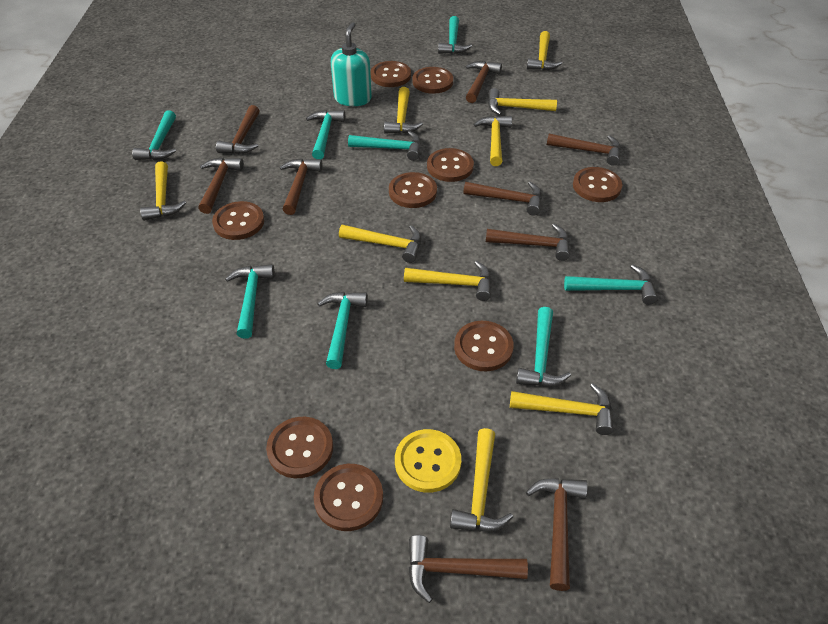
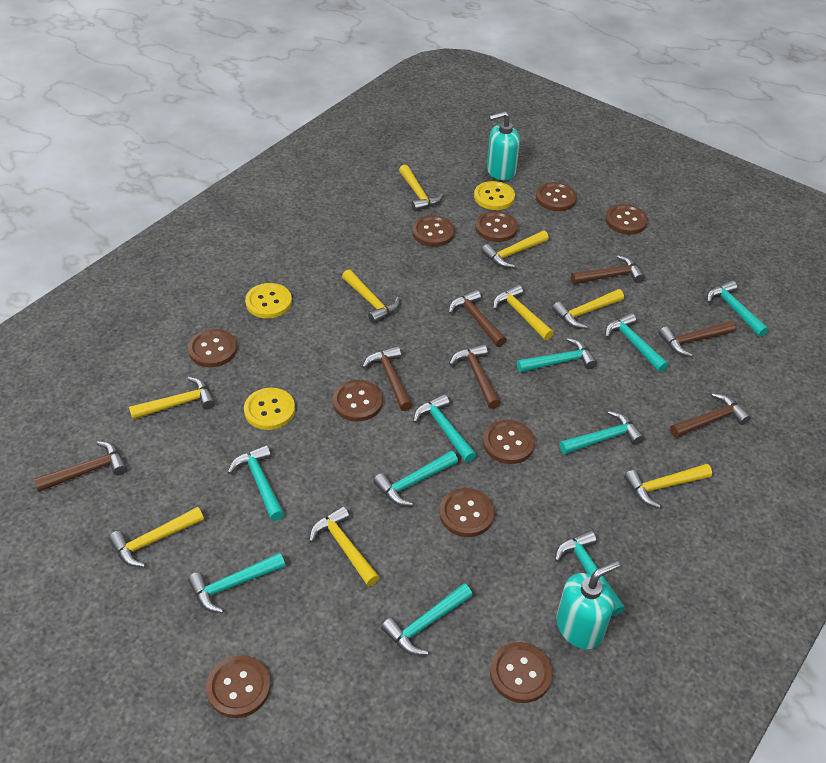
brown button: 9 -> 10
brown hammer: 9 -> 7
turquoise hammer: 8 -> 10
turquoise soap dispenser: 1 -> 2
yellow button: 1 -> 3

